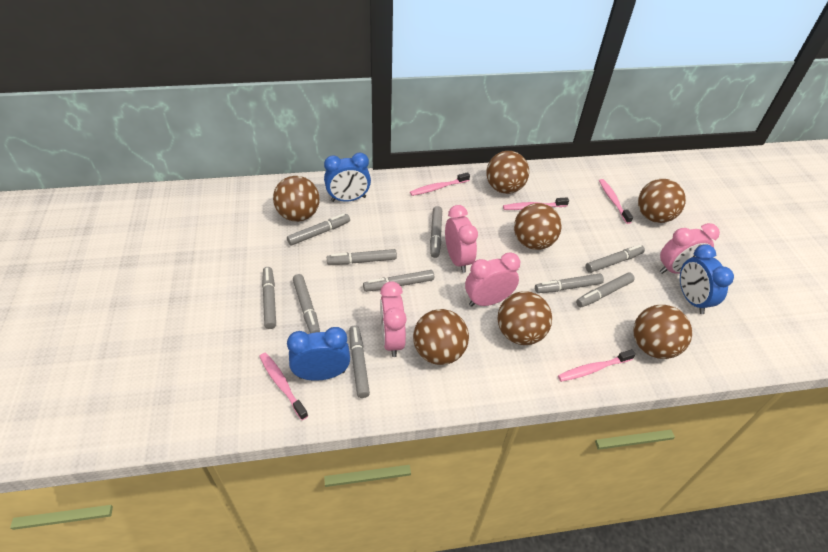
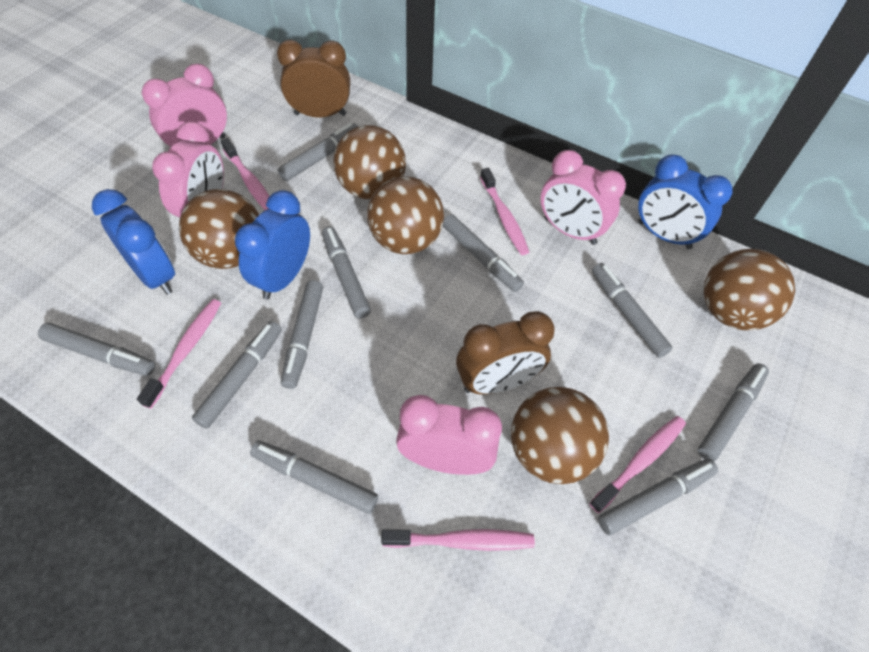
brown ball: 7 -> 5
brown clock: 0 -> 2

